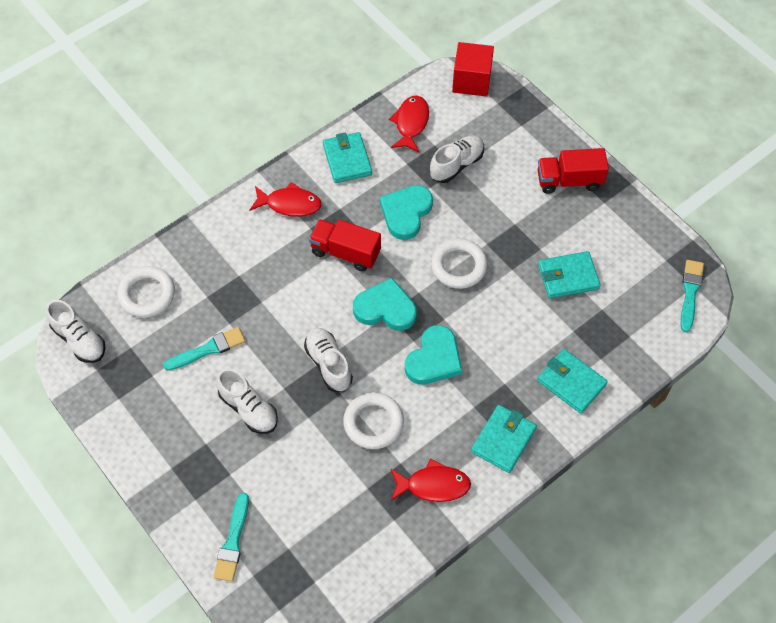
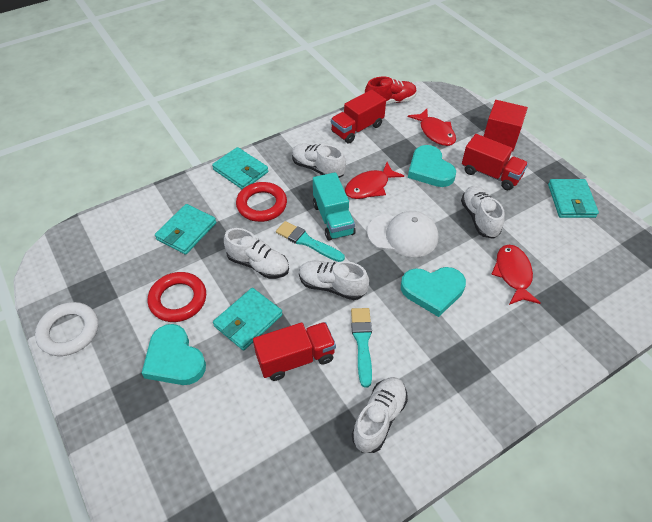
red ring: 0 -> 2
red shoe: 0 -> 1
red truck: 2 -> 3
turquoise brush: 3 -> 2
turquoise truck: 0 -> 1
white cap: 0 -> 1
white ring: 3 -> 1
white shoe: 4 -> 5

